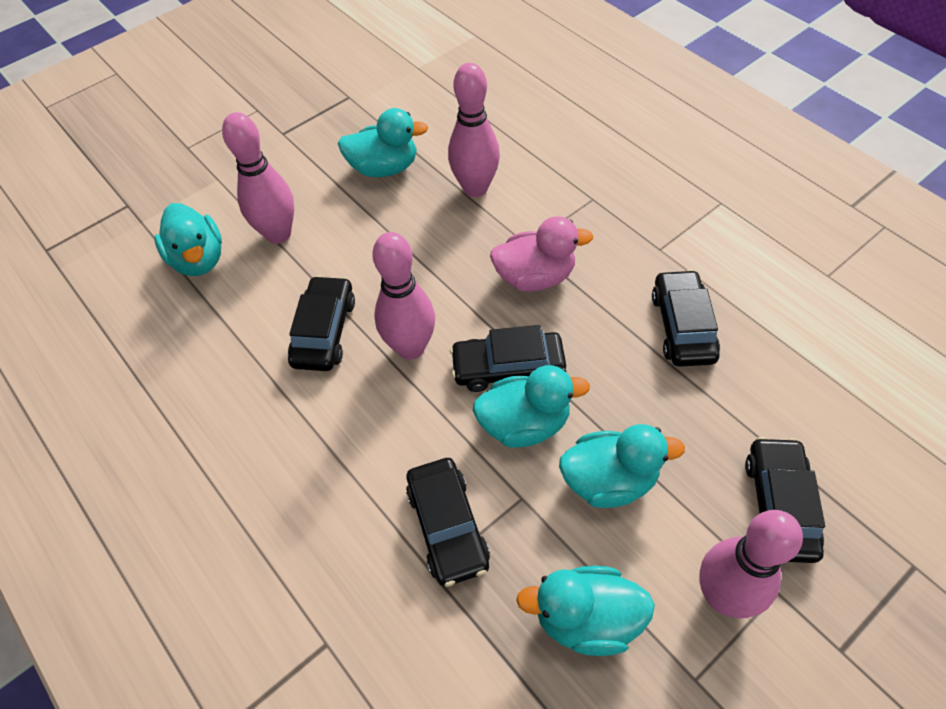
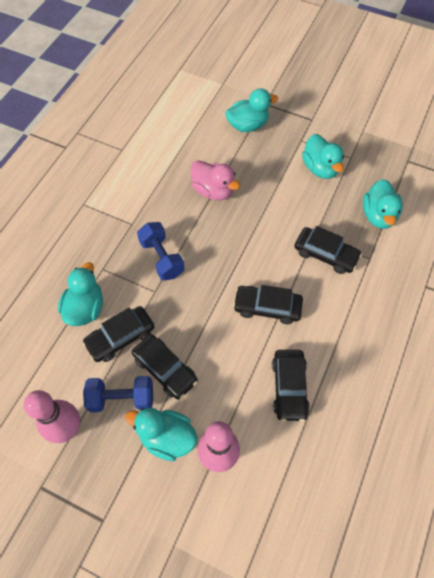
blue dumbbell: 0 -> 2
pink bowling pin: 4 -> 2

